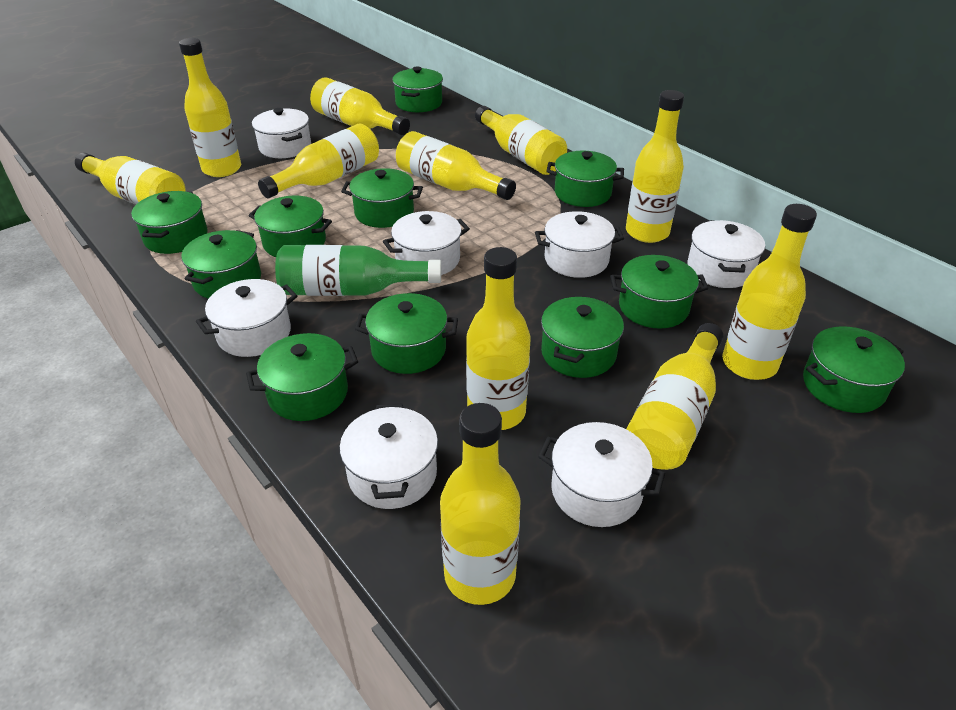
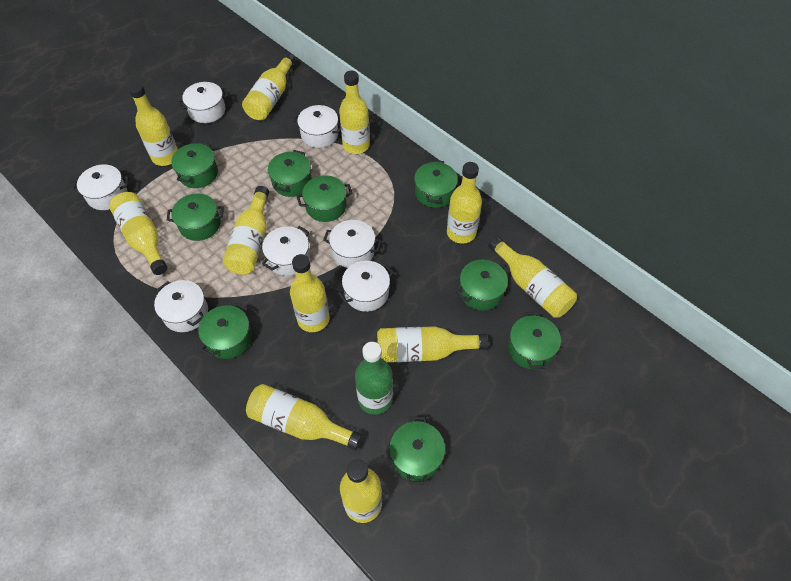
green pot: 11 -> 9

